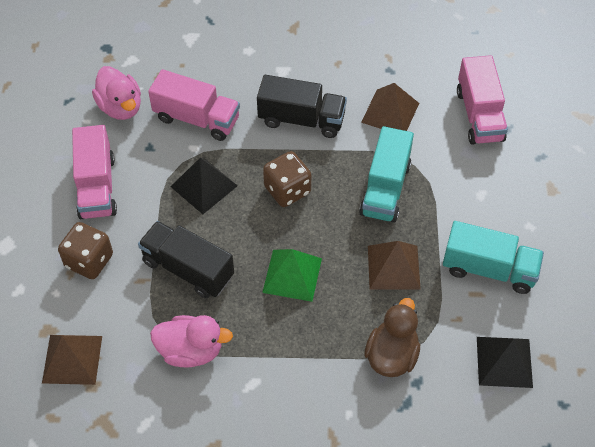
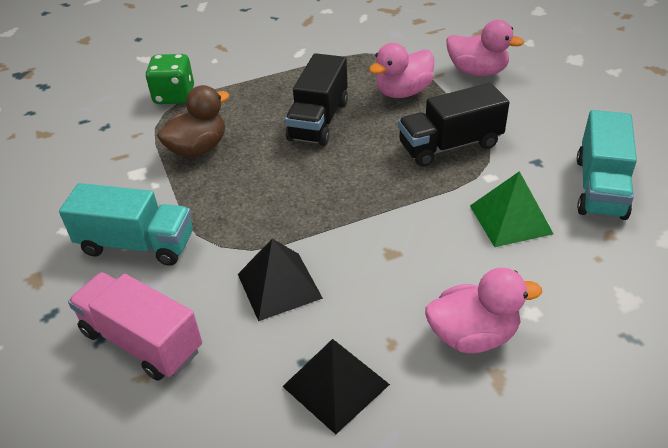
brown dice: 2 -> 0
brown pyramid: 3 -> 0
green dice: 0 -> 1
pink duck: 2 -> 3
pink truck: 3 -> 1

